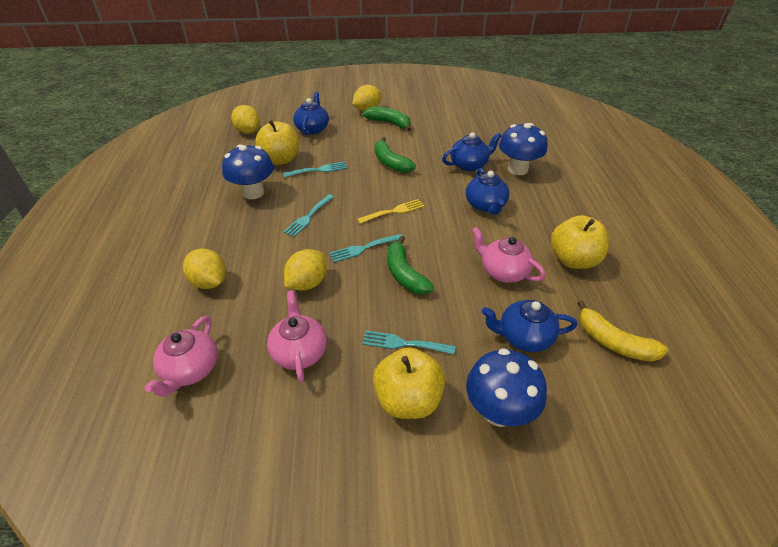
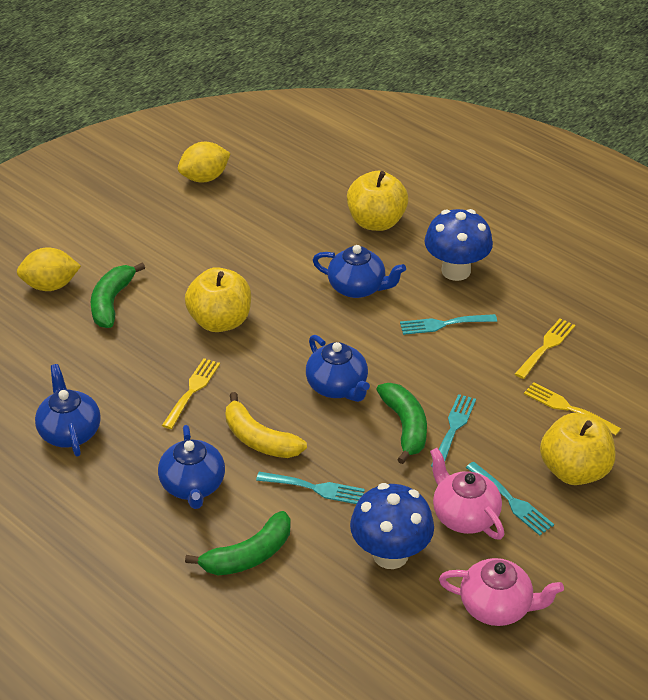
blue mushroom: 3 -> 2
pink teapot: 3 -> 2
yellow fork: 1 -> 3
yellow lemon: 4 -> 2

